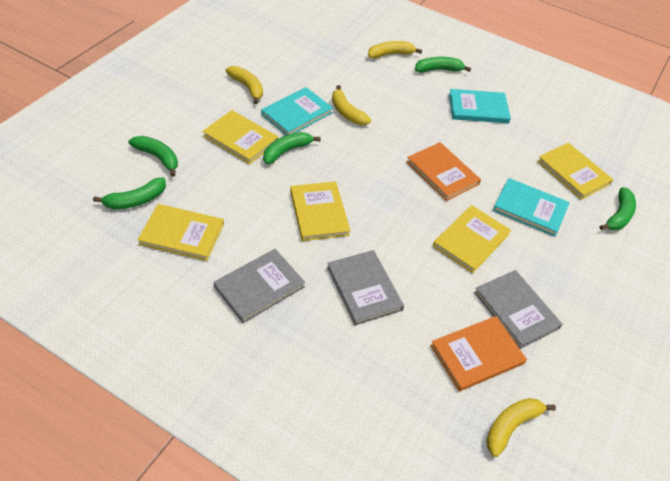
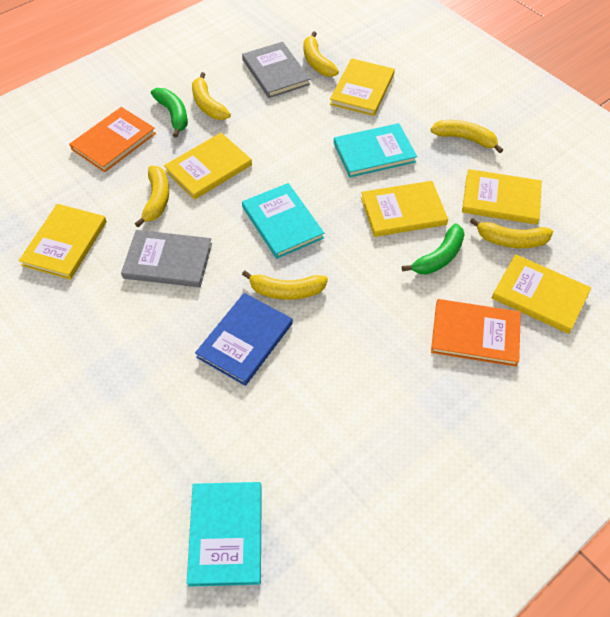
blue book: 0 -> 1
green banana: 5 -> 2
grey book: 3 -> 2
yellow banana: 4 -> 6
yellow book: 5 -> 6

